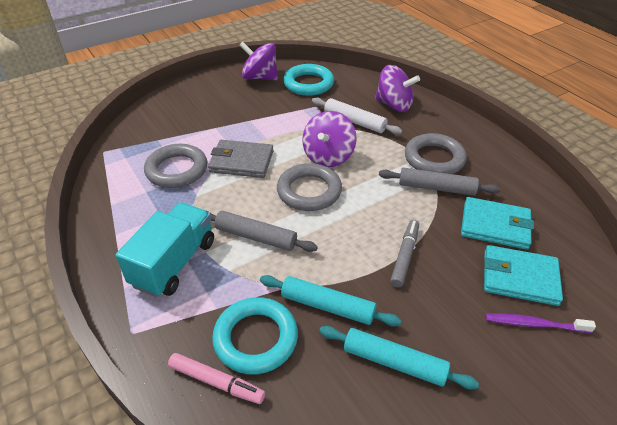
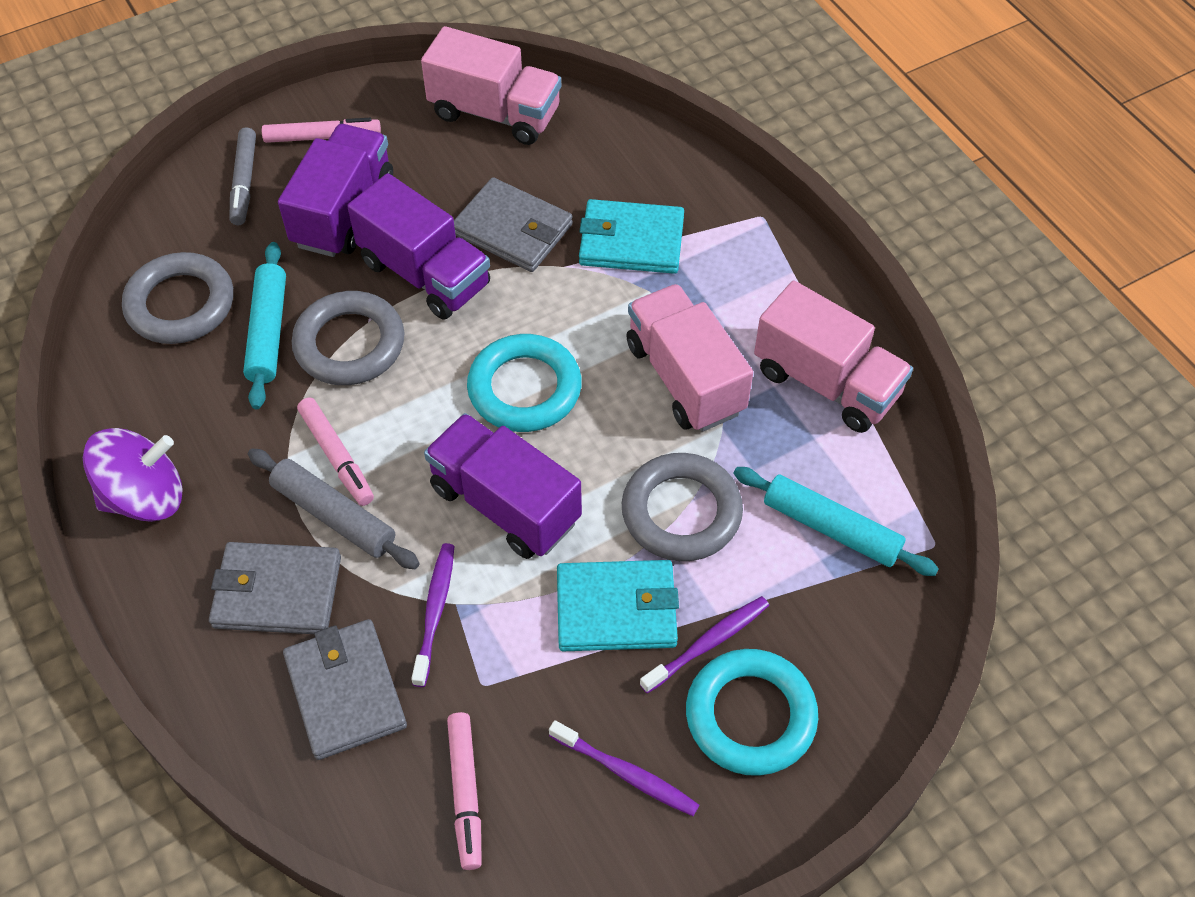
grey rolling pin: 2 -> 1
grey wallet: 1 -> 3
pink marker: 1 -> 3
pink truck: 0 -> 3
purple spinning top: 3 -> 1
purple toothbrush: 1 -> 3
purple truck: 0 -> 3
turquoise truck: 1 -> 0
white rolling pin: 1 -> 0

